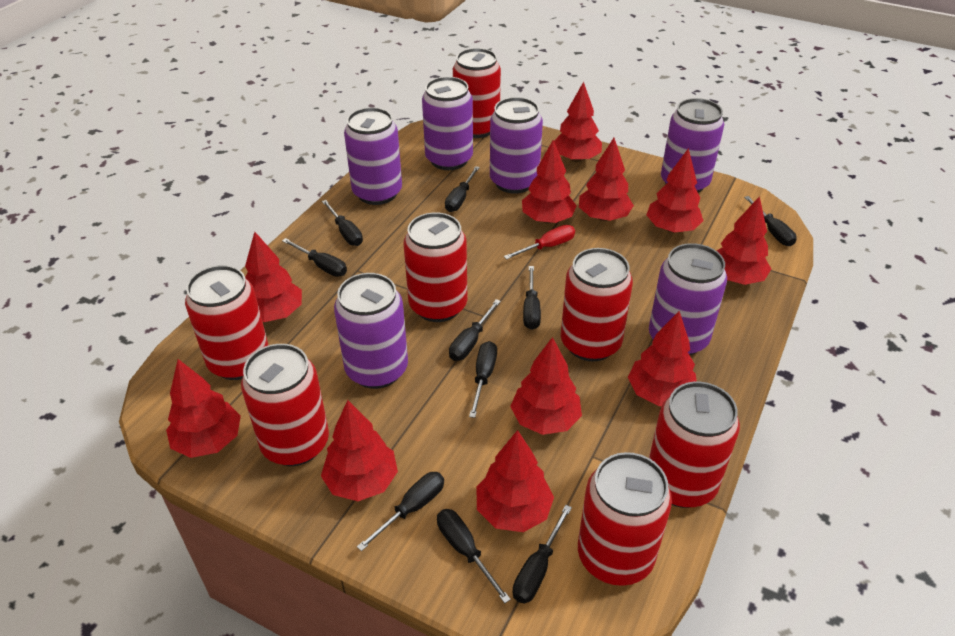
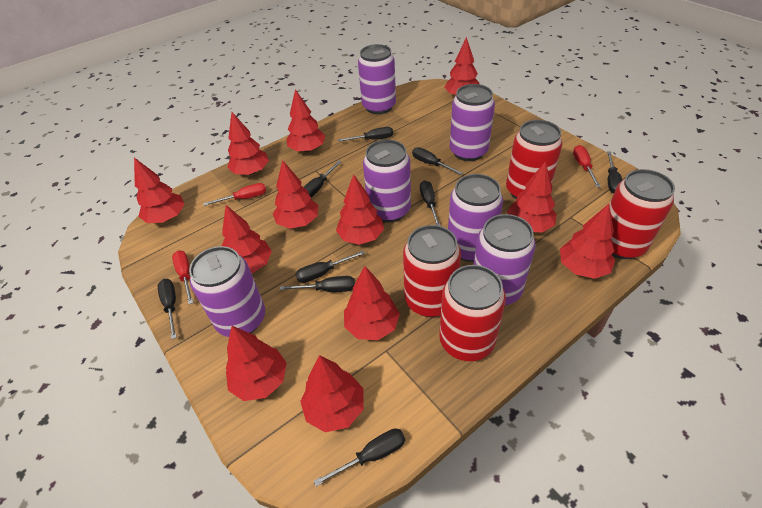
black screwdriver: 10 -> 9
red can: 7 -> 4
red screwdriver: 1 -> 3
red tree: 11 -> 12

